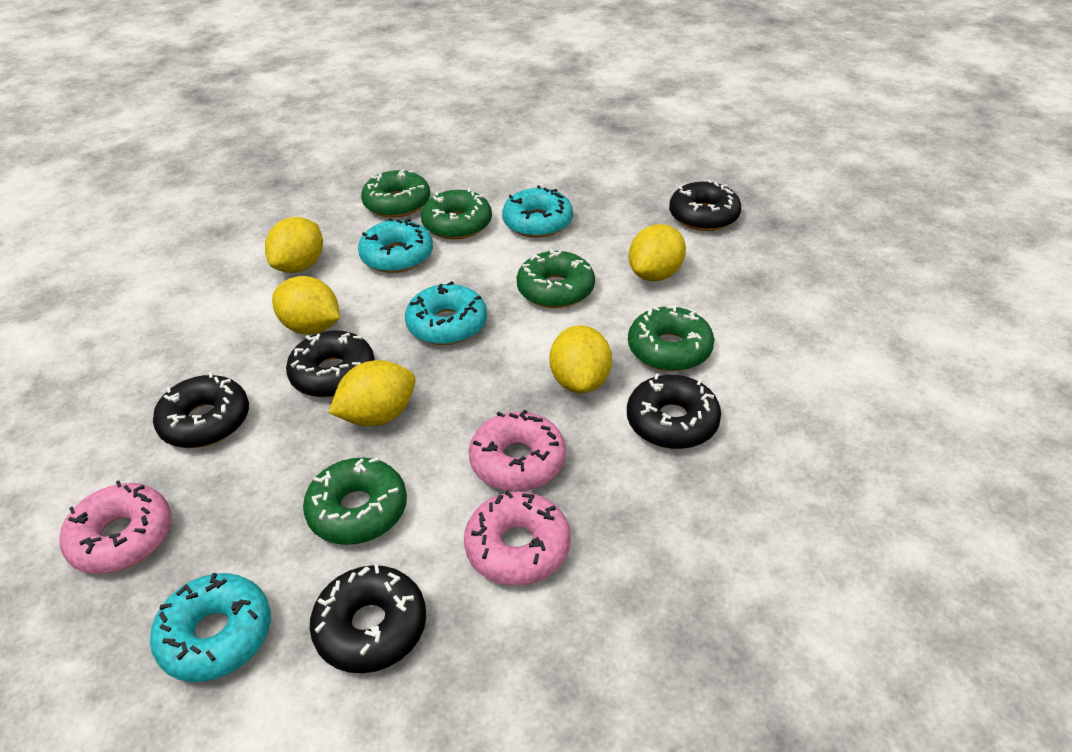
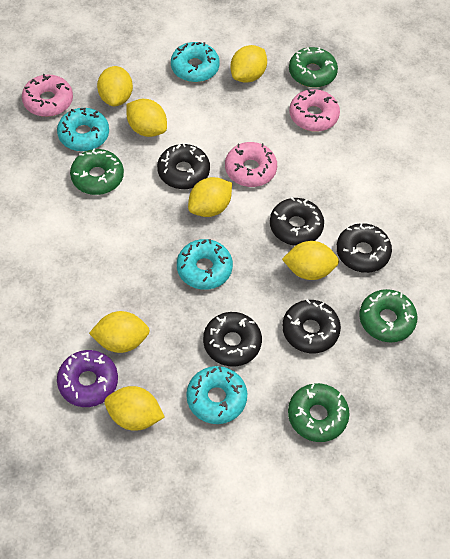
green donut: 5 -> 4
purple donut: 0 -> 1
yellow lemon: 5 -> 7

